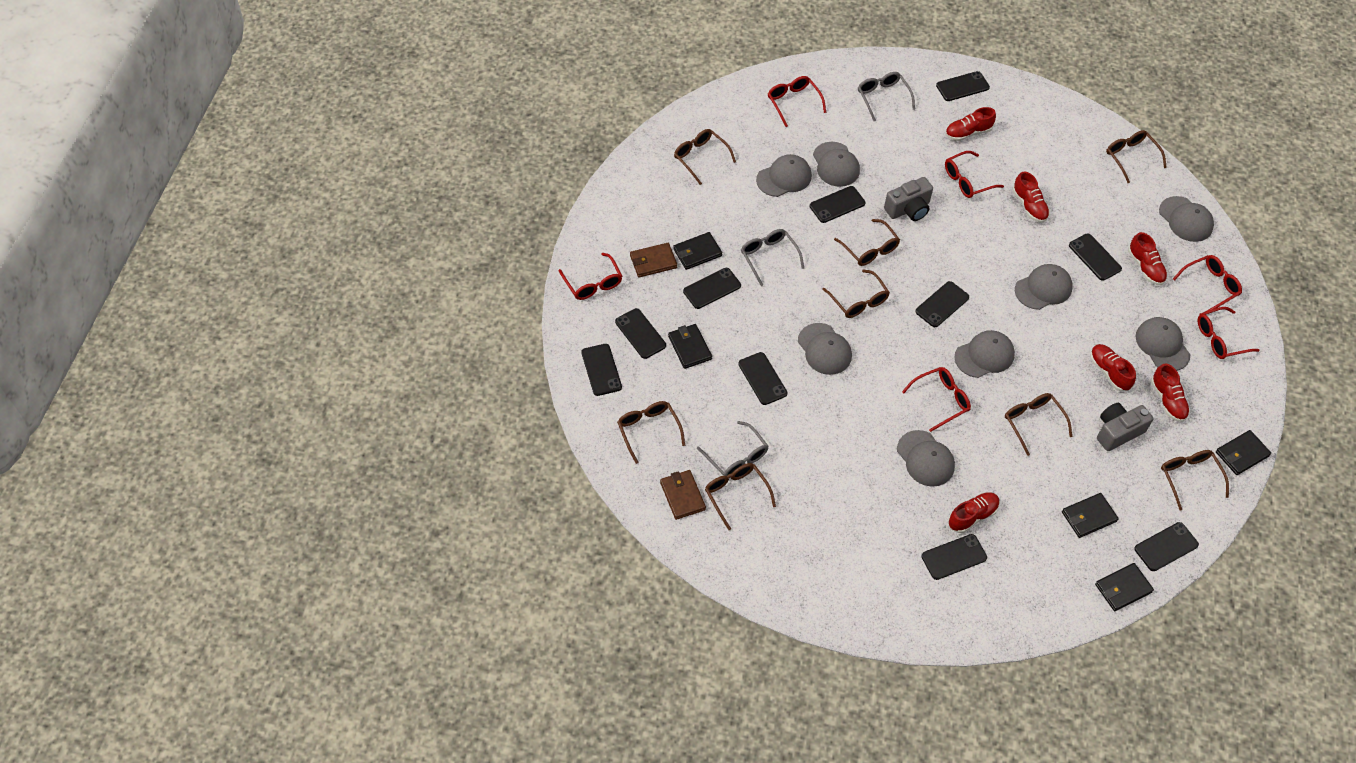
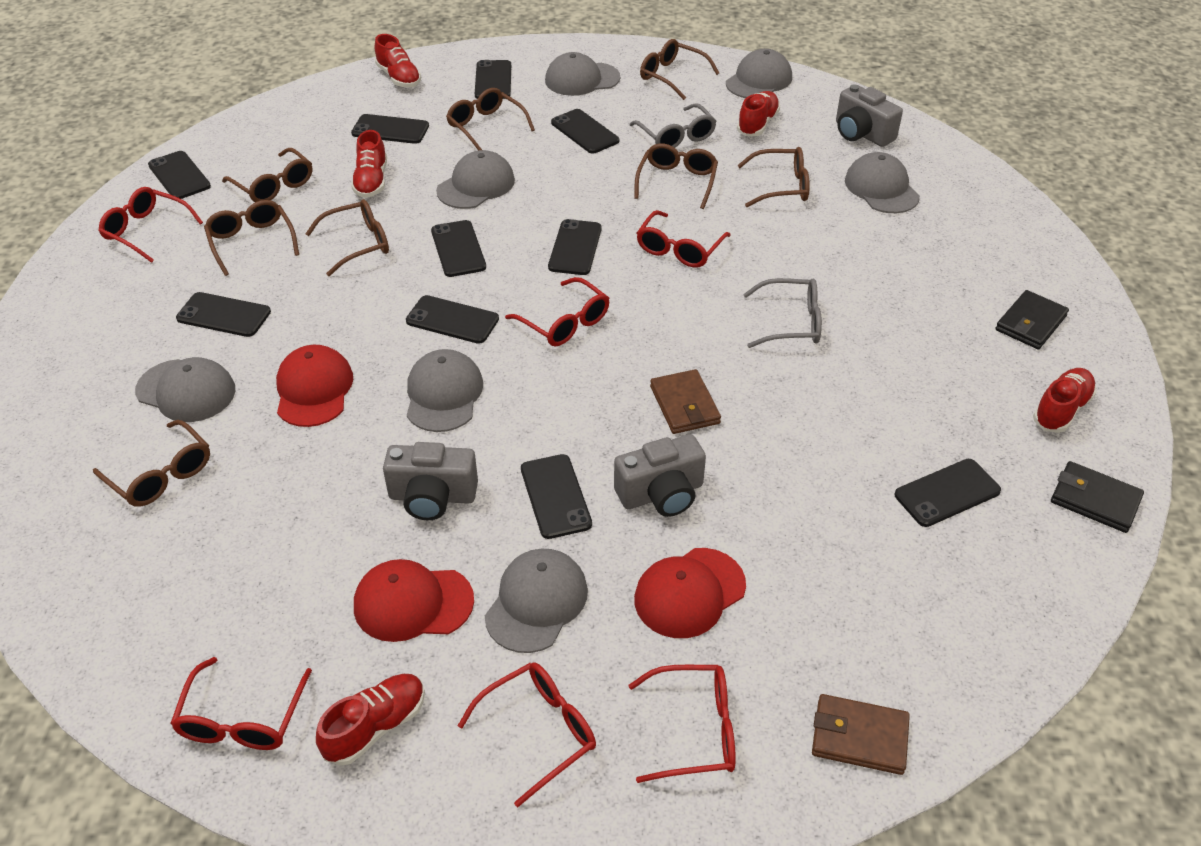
black wallet: 5 -> 2
grey camera: 2 -> 3
grey cap: 8 -> 7
grey glasses: 3 -> 2
red cap: 0 -> 3
red shoe: 6 -> 5

